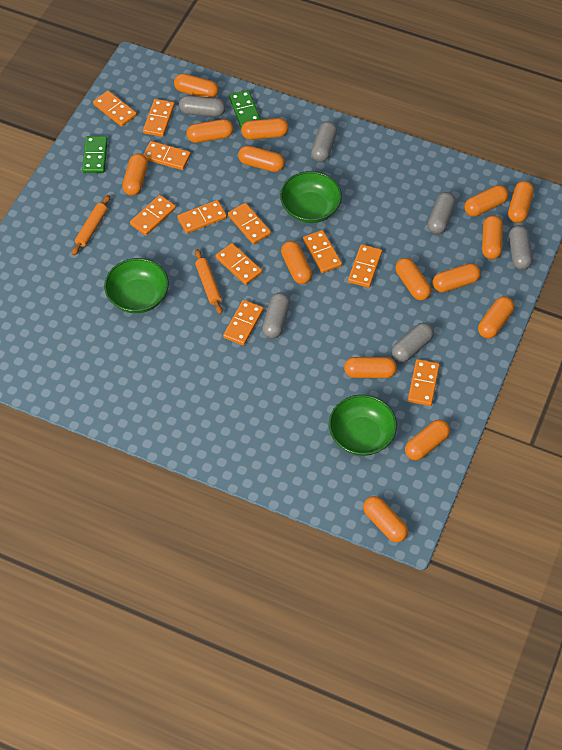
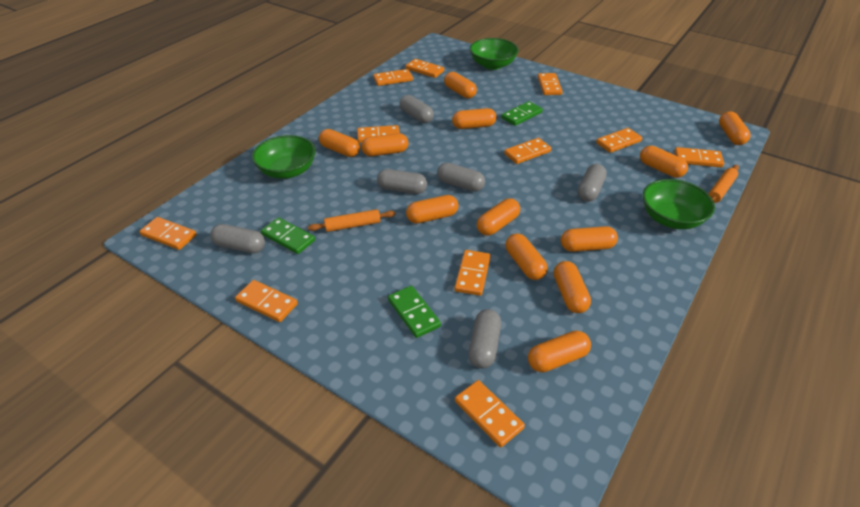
green domino: 2 -> 3
orange capsule: 15 -> 12

